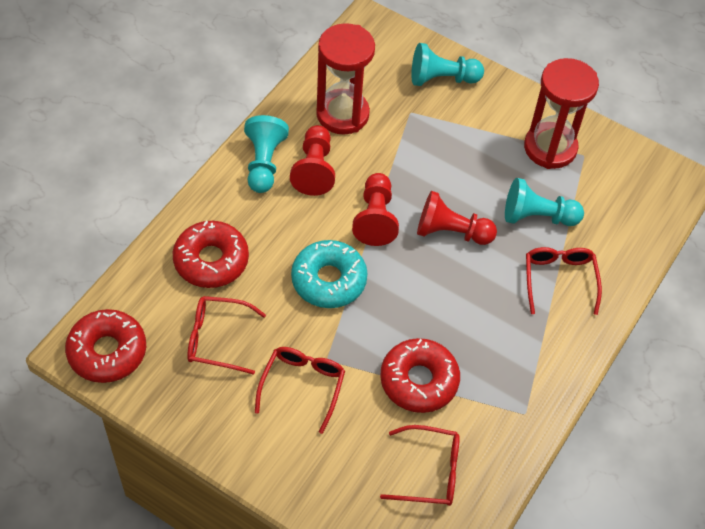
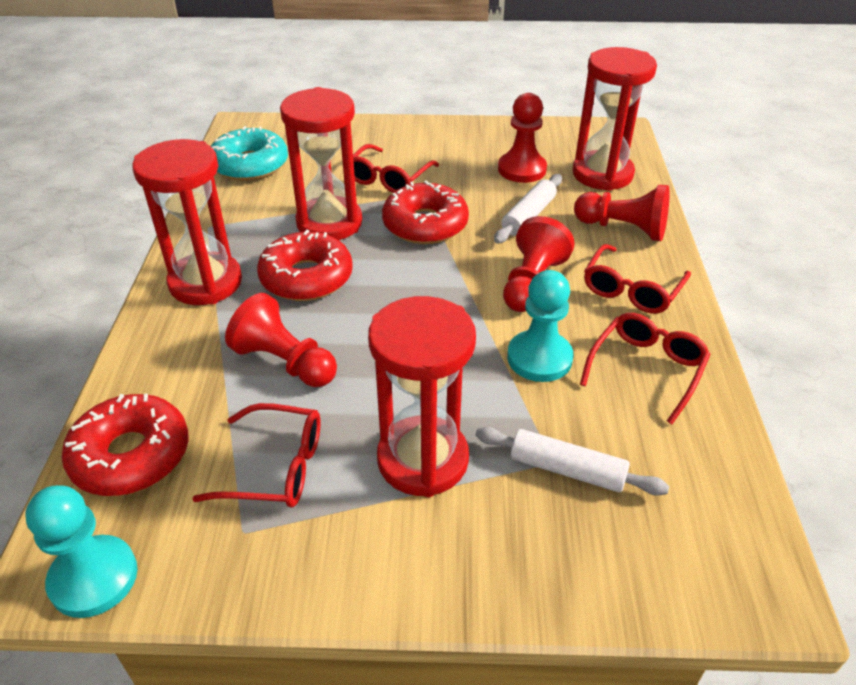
red hourglass: 2 -> 4
red pawn: 3 -> 4
turquoise pawn: 3 -> 2
white rolling pin: 0 -> 2

